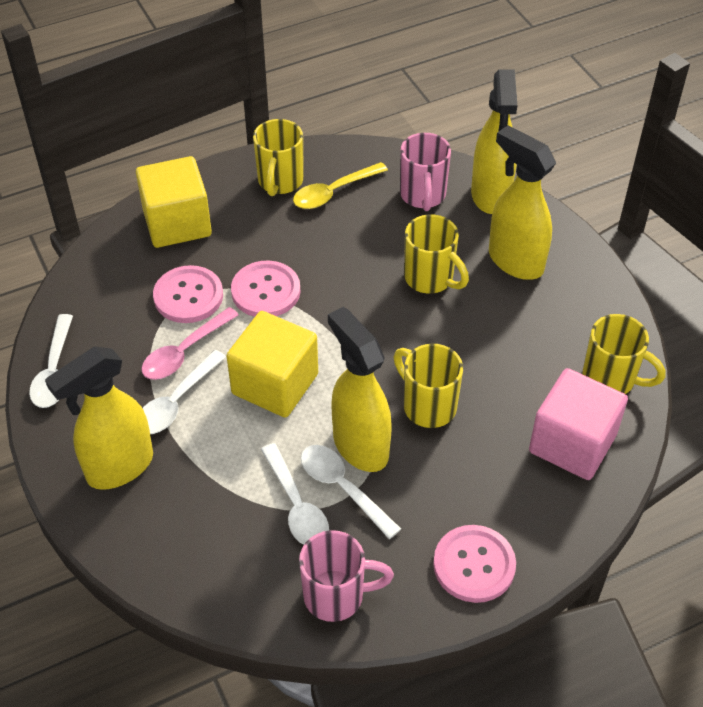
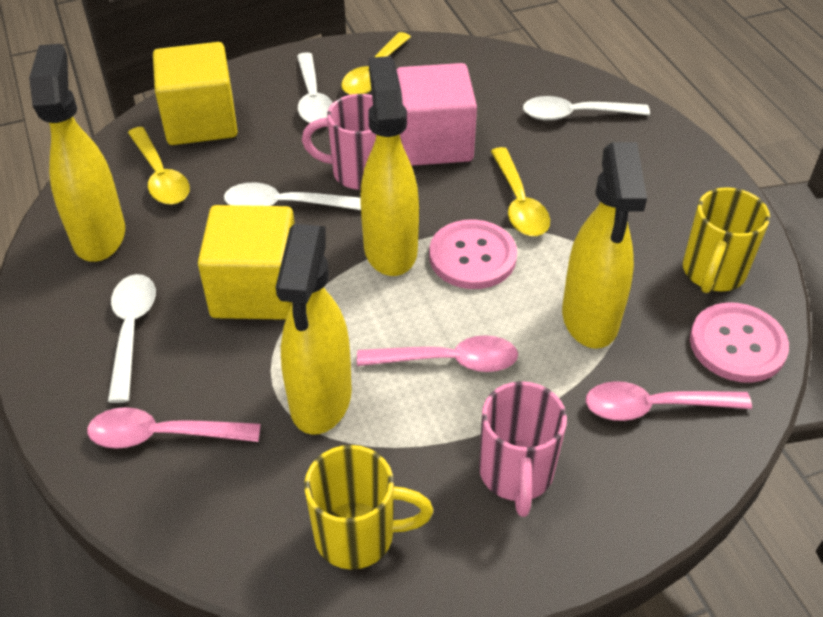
pink button: 3 -> 2
pink spoon: 1 -> 3
yellow mug: 4 -> 2
yellow spoon: 1 -> 3

